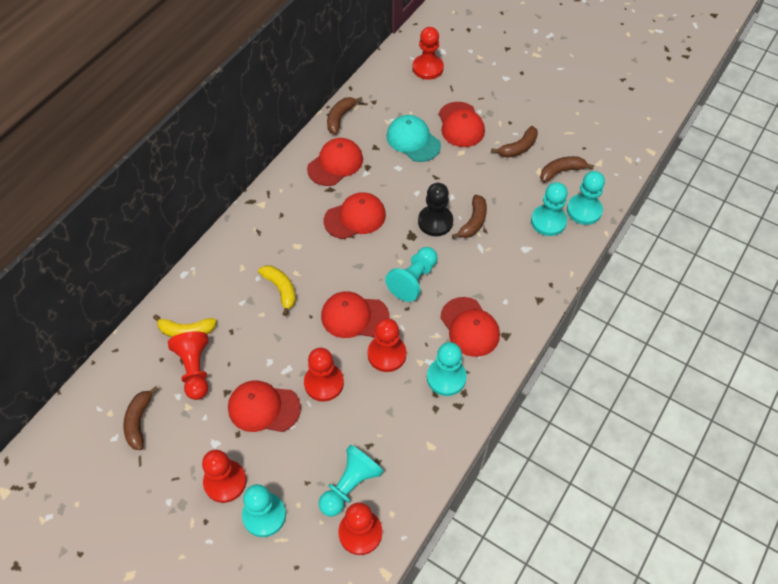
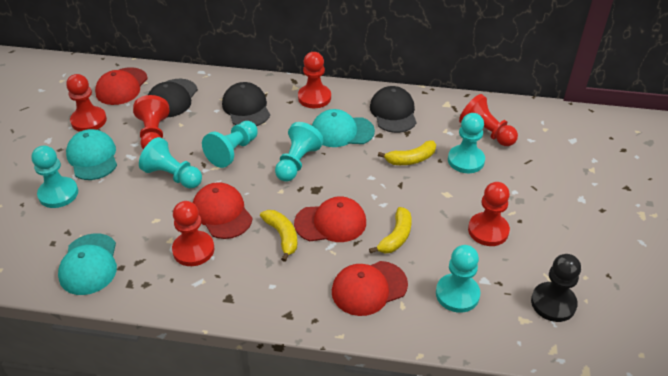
black cap: 0 -> 3
brown banana: 5 -> 0
red cap: 6 -> 4
turquoise cap: 1 -> 3
yellow banana: 2 -> 3

